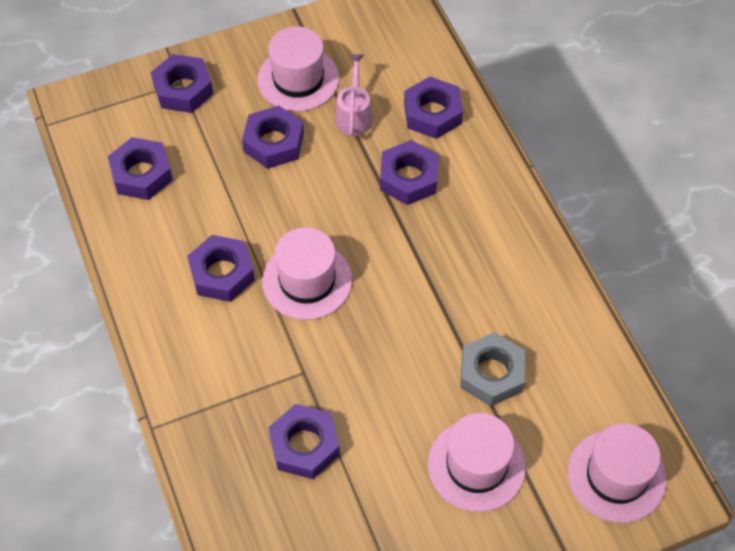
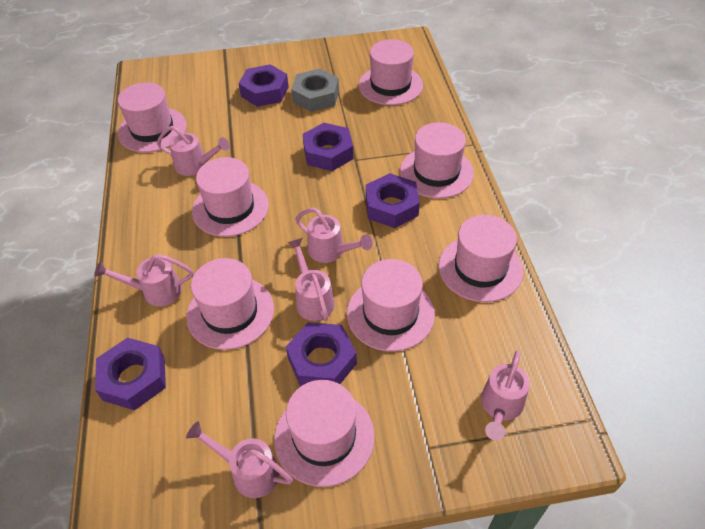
pink hat: 4 -> 8
pink watering can: 1 -> 6
purple nut: 7 -> 5

